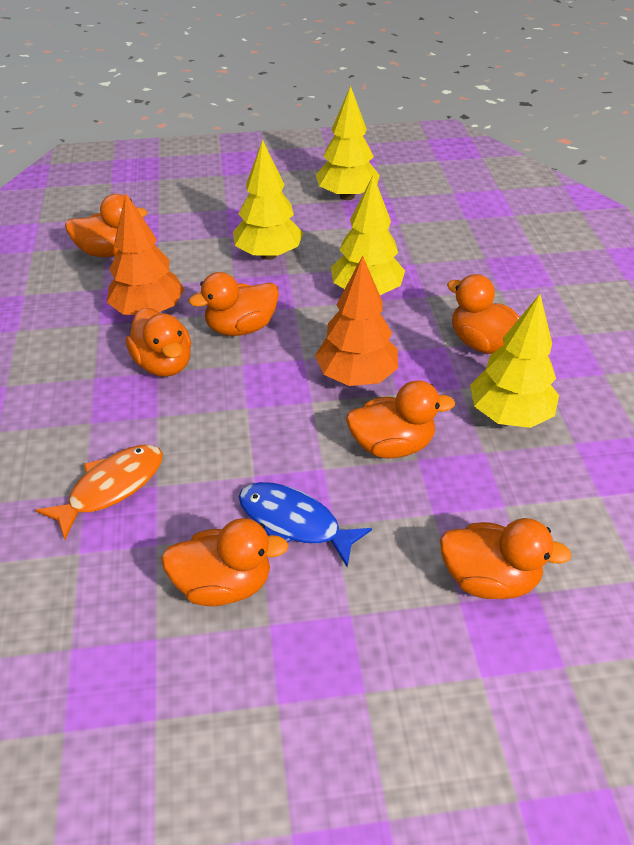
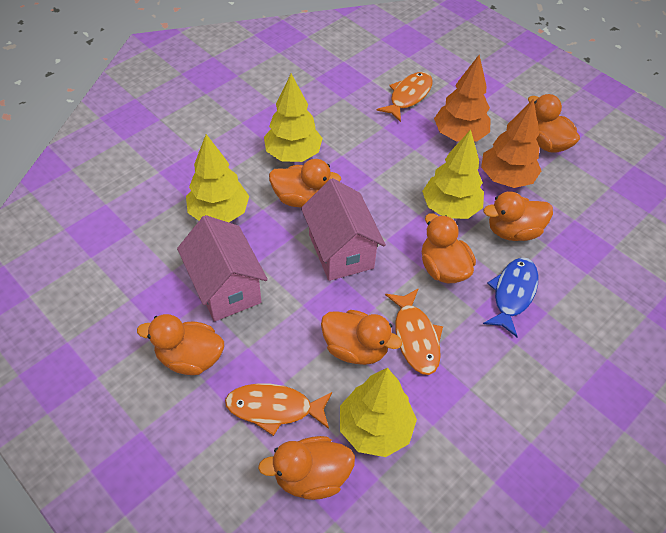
orange fish: 1 -> 3
pink house: 0 -> 2

